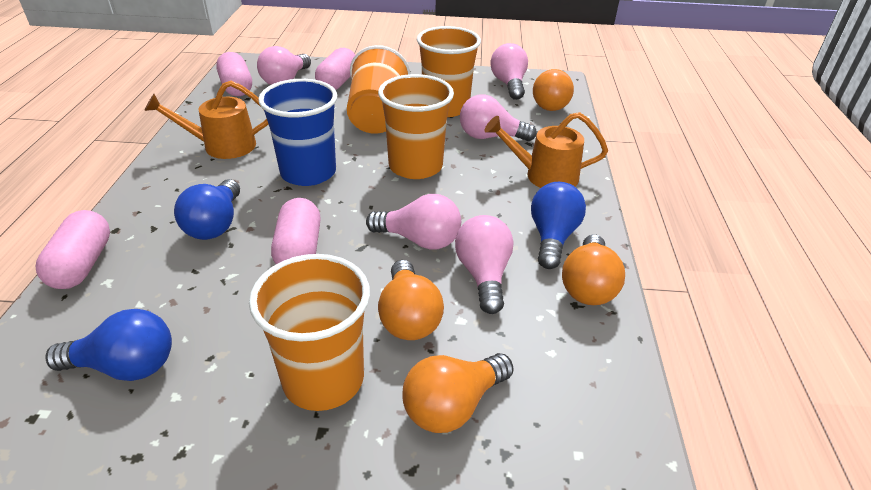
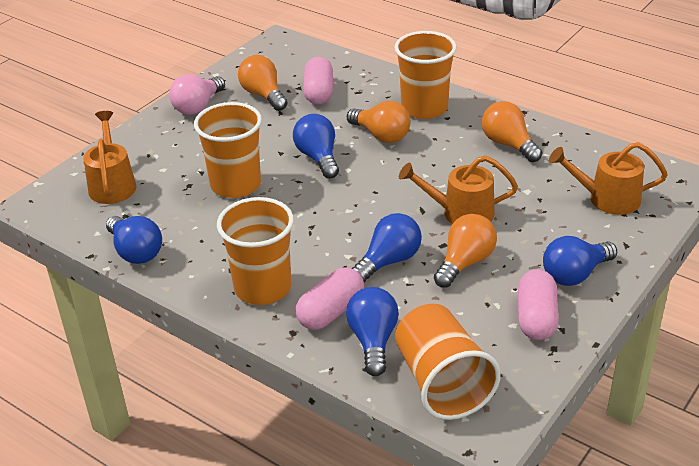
blue cup: 1 -> 0
blue light bulb: 3 -> 5
orange watering can: 2 -> 3
pink capsule: 4 -> 3
pink light bulb: 5 -> 1

